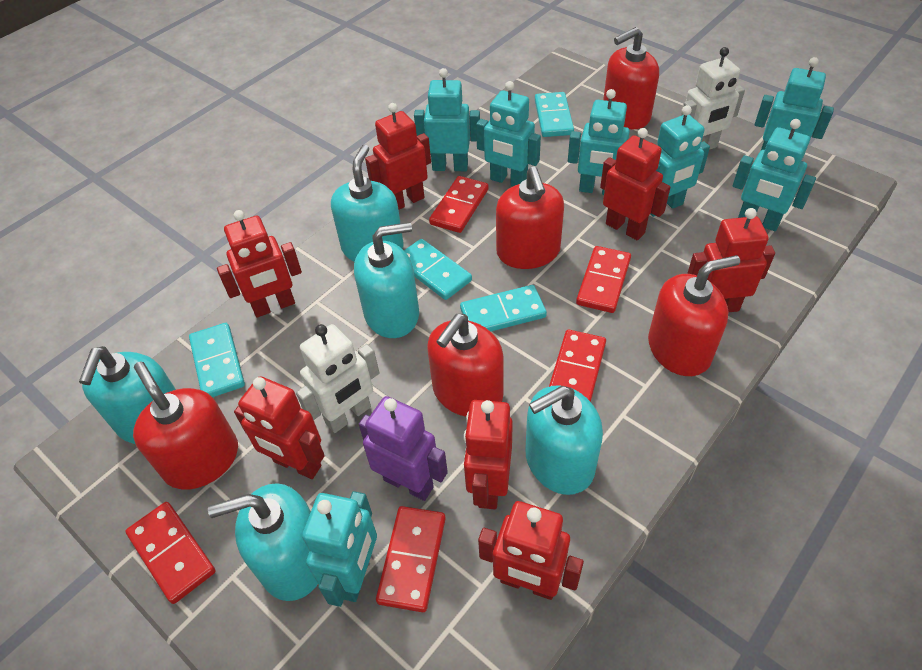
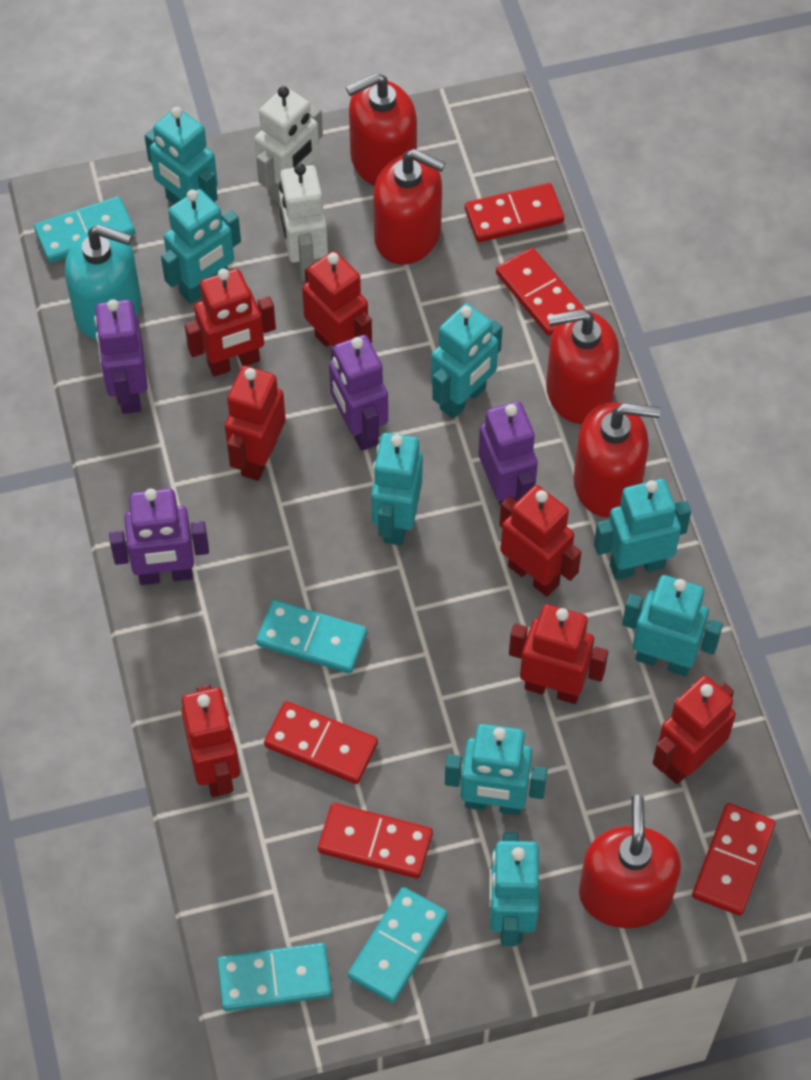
purple robot: 1 -> 4
turquoise robot: 7 -> 8
turquoise soap dispenser: 5 -> 1

